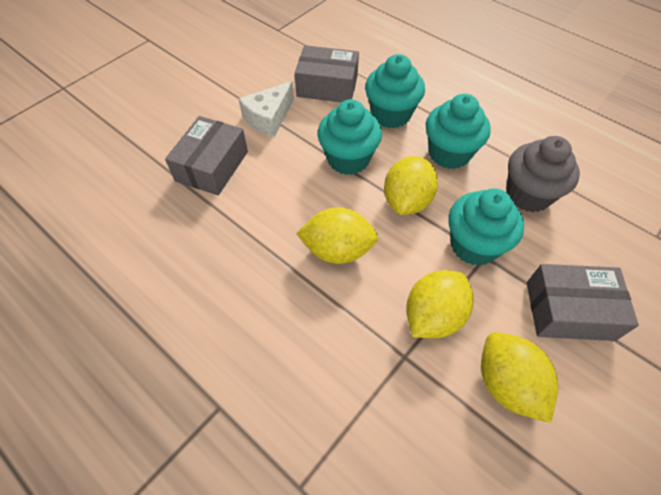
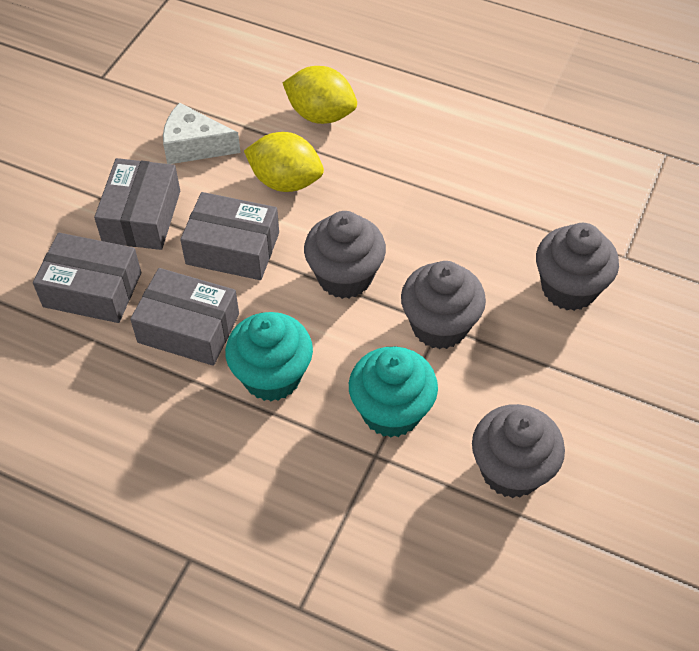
grey box: 3 -> 4
grey cupcake: 1 -> 4
turquoise cupcake: 4 -> 2
yellow lemon: 4 -> 2

